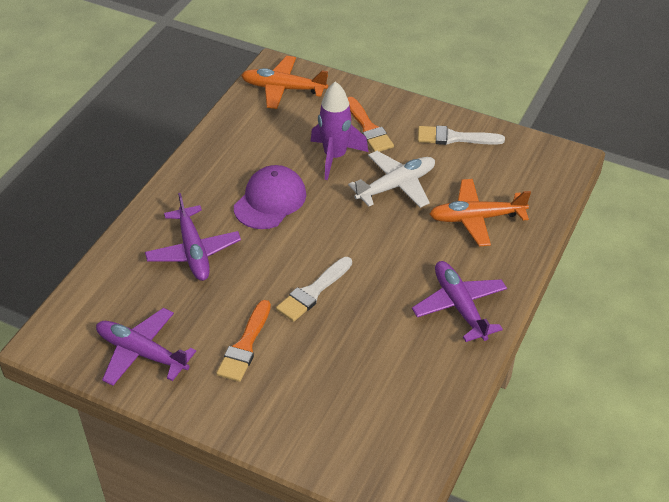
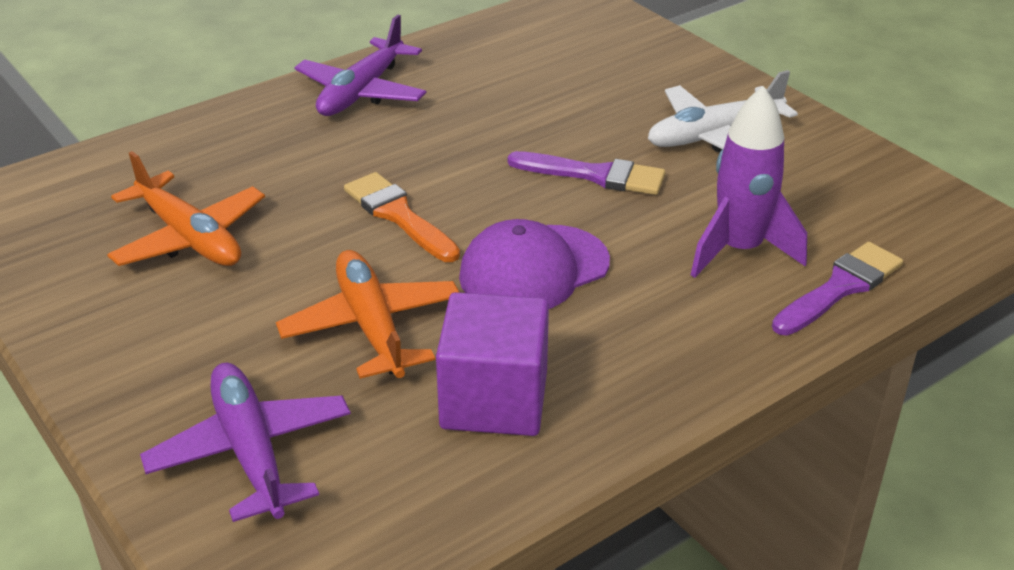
orange brush: 2 -> 1
purple brush: 0 -> 2
purple cube: 0 -> 1
purple plane: 3 -> 2
white brush: 2 -> 0

